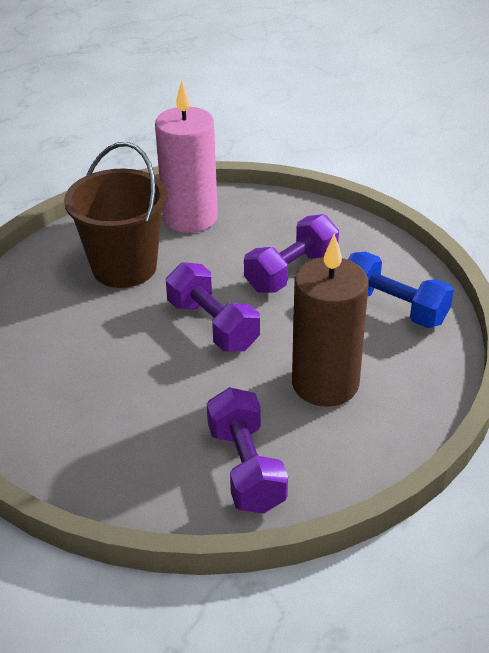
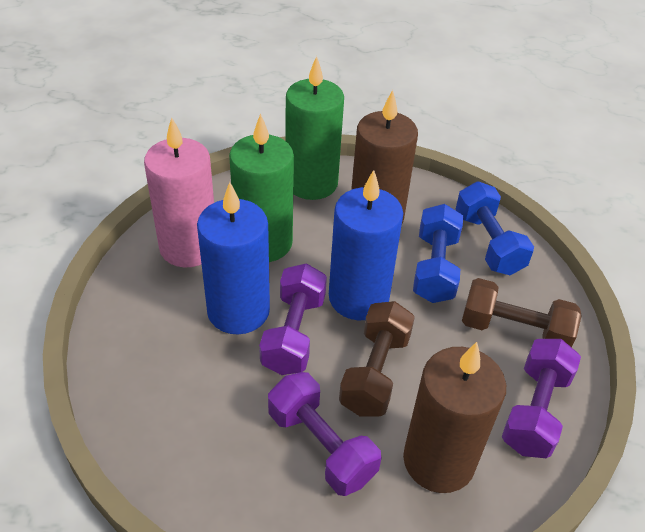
blue candle: 0 -> 2
blue dumbbell: 1 -> 2
brown bucket: 1 -> 0
brown candle: 1 -> 2
brown dumbbell: 0 -> 2
green candle: 0 -> 2

